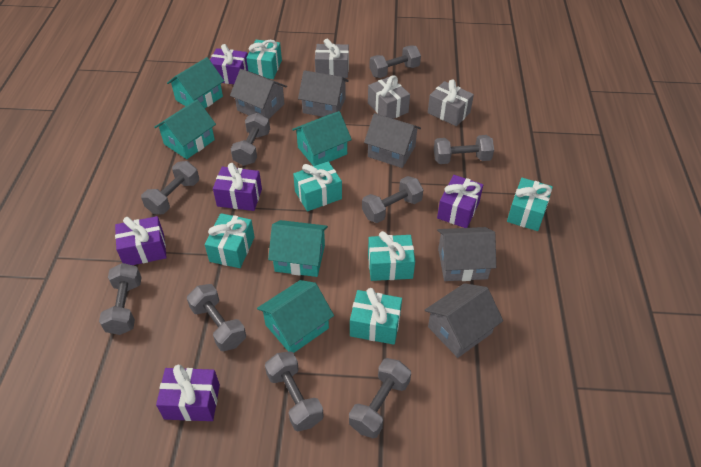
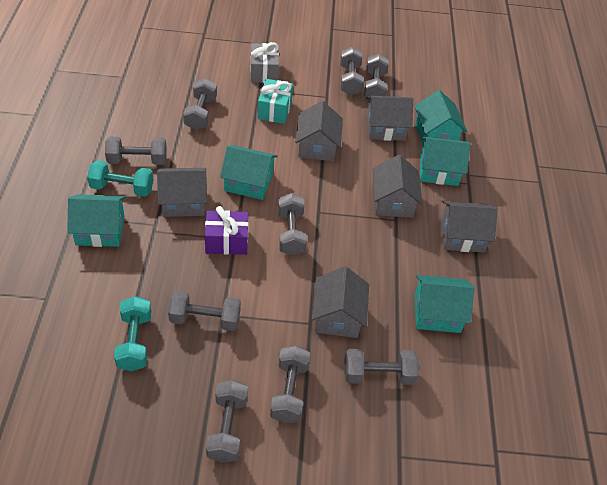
grey gift: 3 -> 1
grey house: 5 -> 6
purple gift: 5 -> 1
turquoise dumbbell: 0 -> 2
turquoise gift: 6 -> 1

